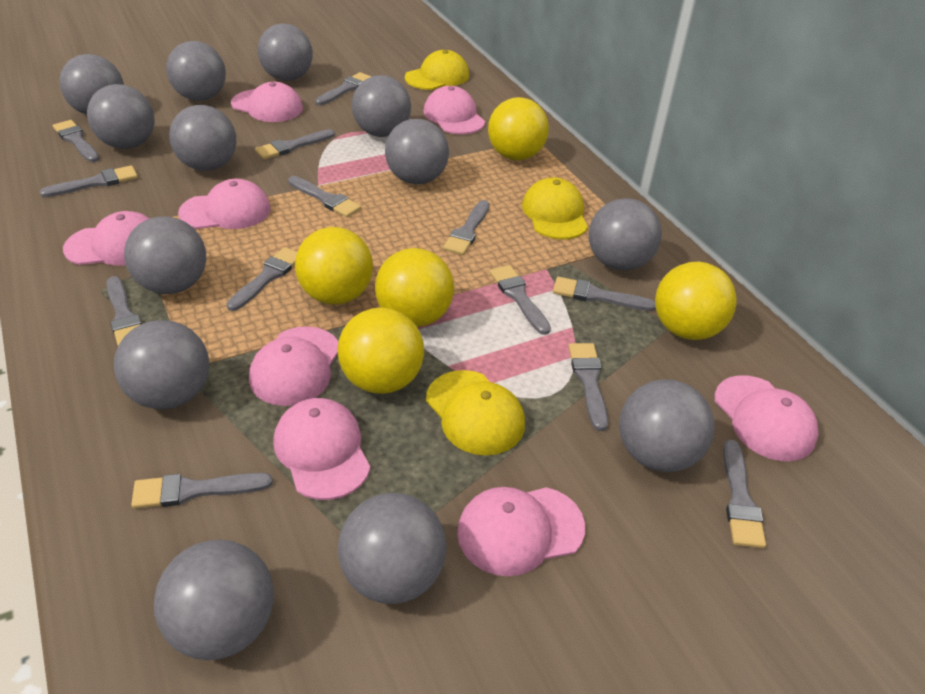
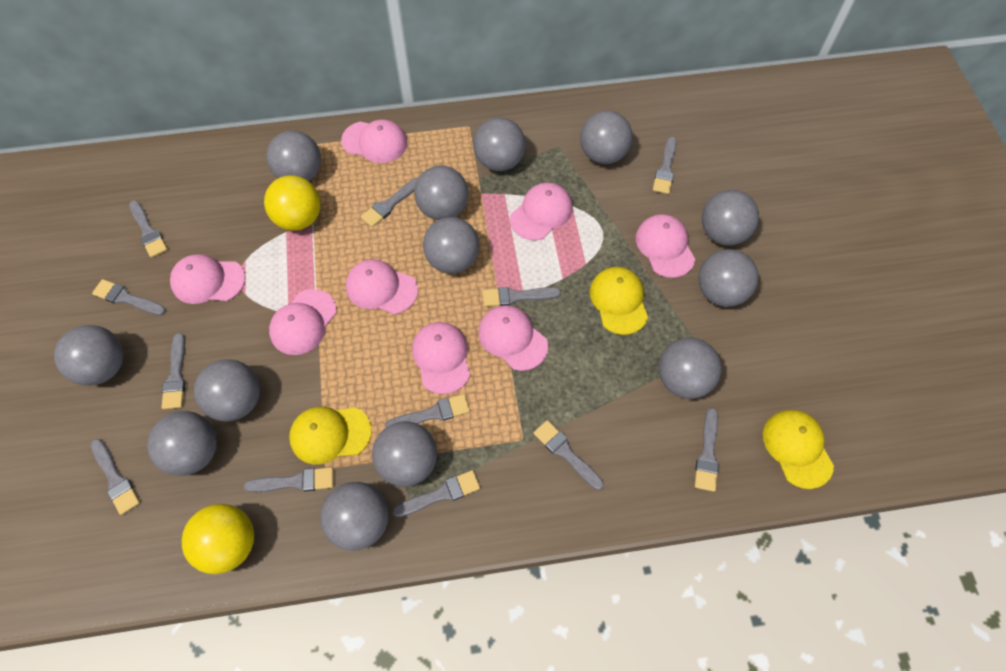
grey brush: 13 -> 12
yellow ball: 5 -> 2

